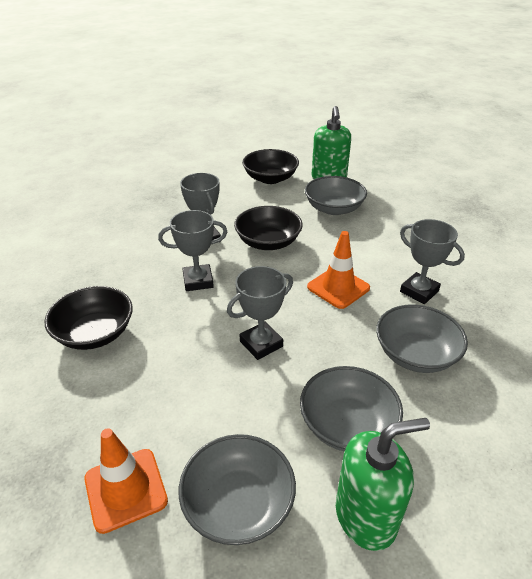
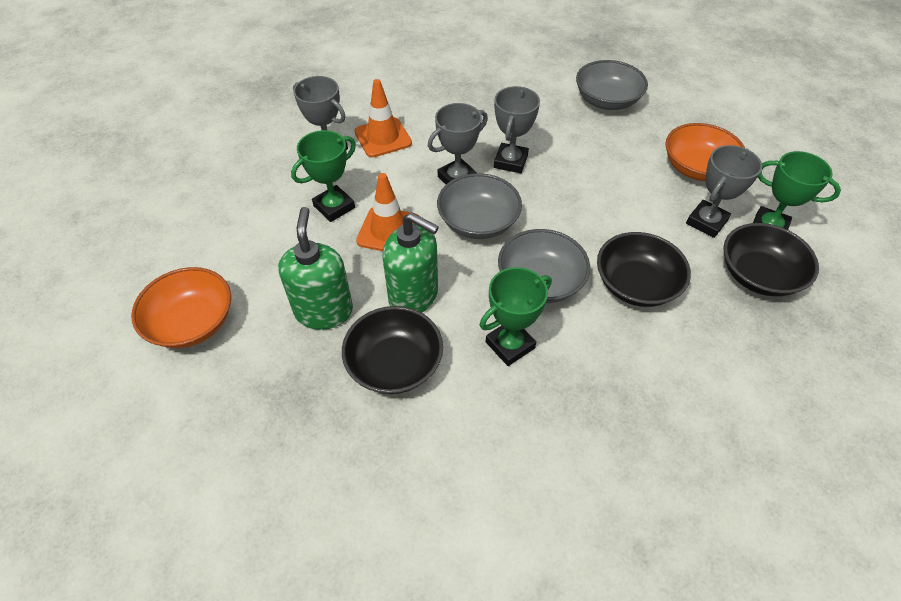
green trophy: 0 -> 3
grey bowl: 4 -> 3
orange bowl: 0 -> 2

